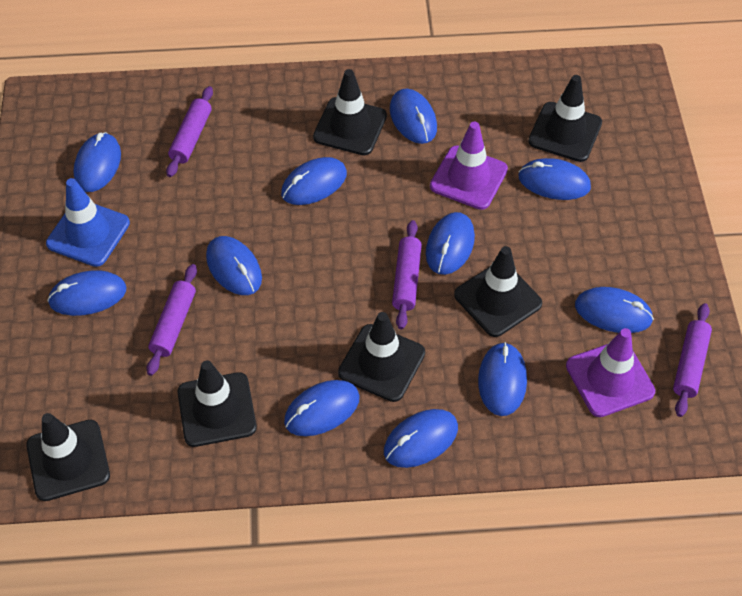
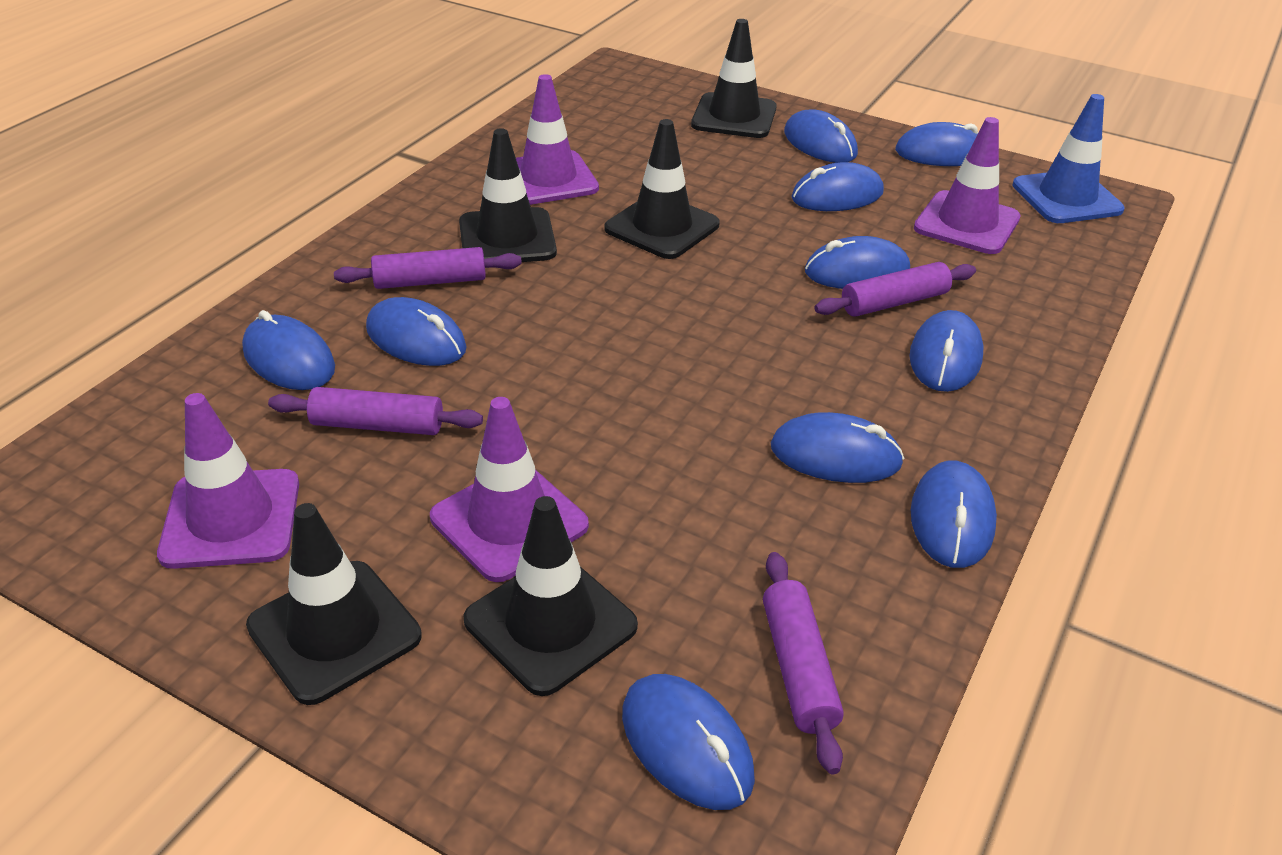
black traffic cone: 6 -> 5
blue mouse: 11 -> 10
purple traffic cone: 2 -> 4

